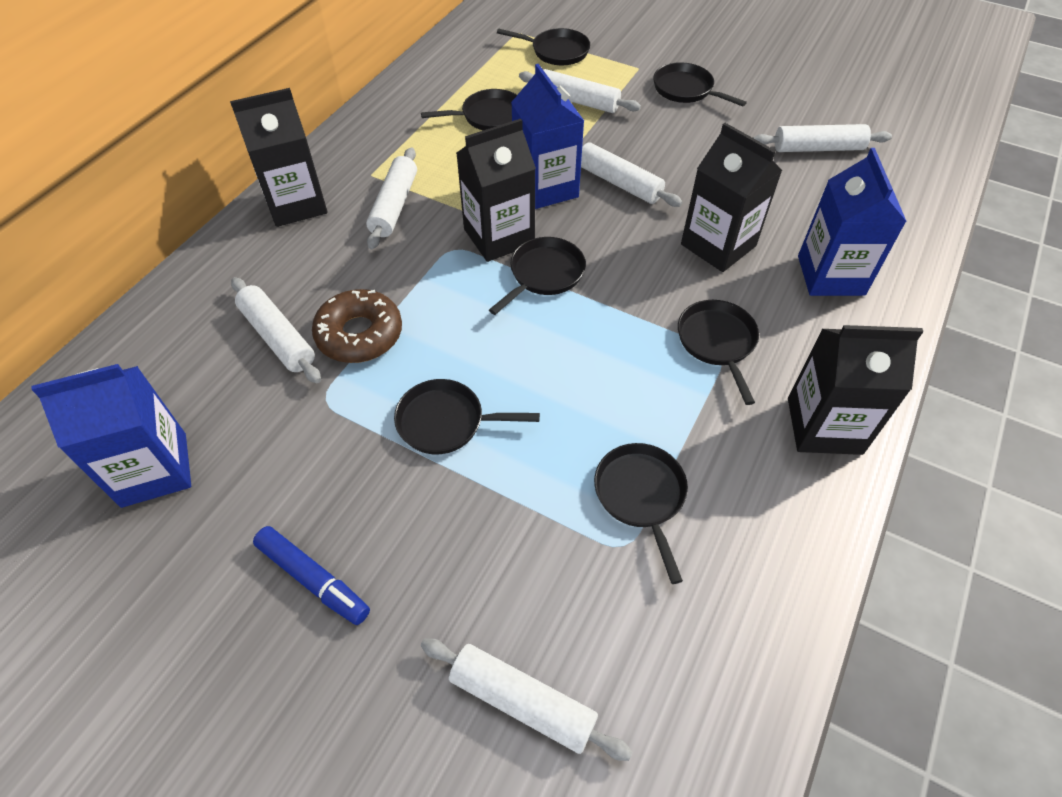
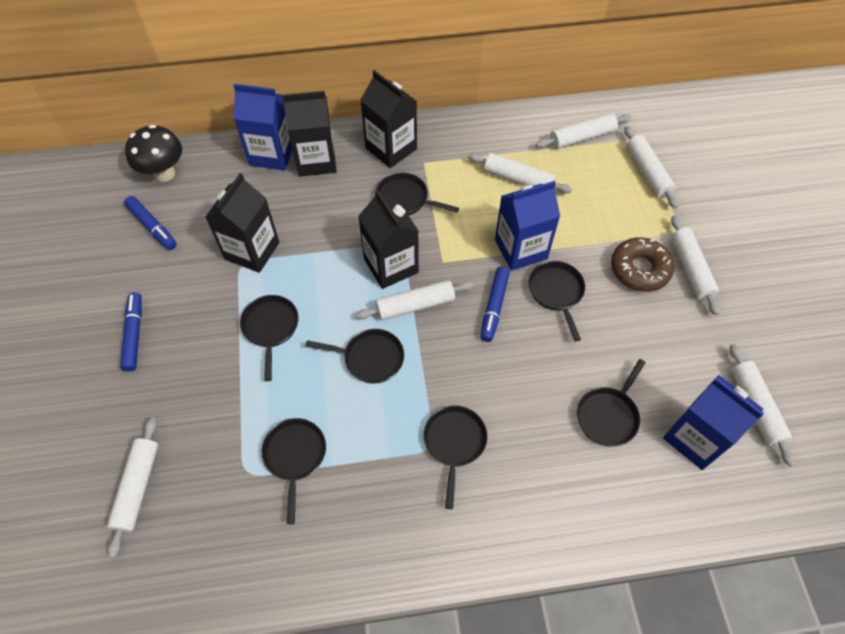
black mushroom: 0 -> 1
blue marker: 1 -> 3
white rolling pin: 6 -> 7

